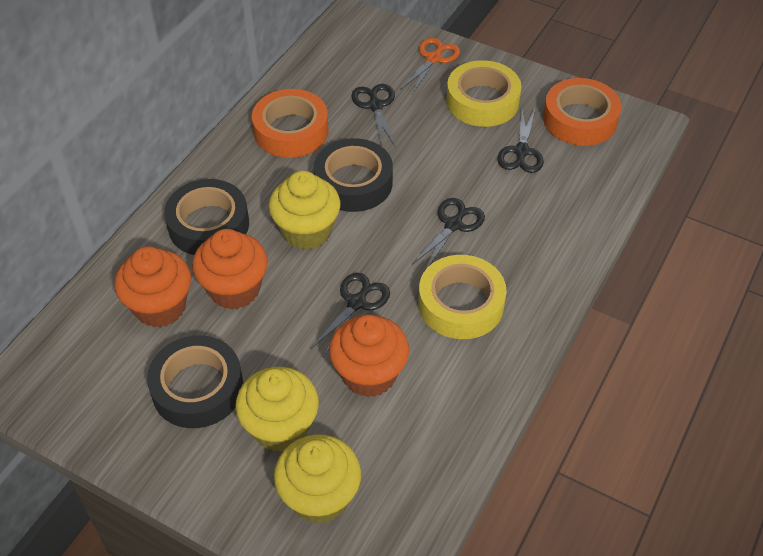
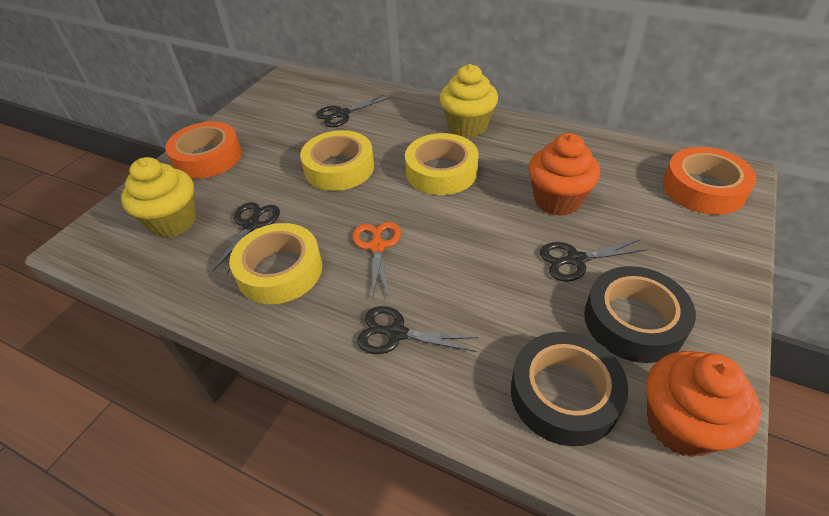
black tape: 3 -> 2
orange cupcake: 3 -> 2
yellow cupcake: 3 -> 2
yellow tape: 2 -> 3

